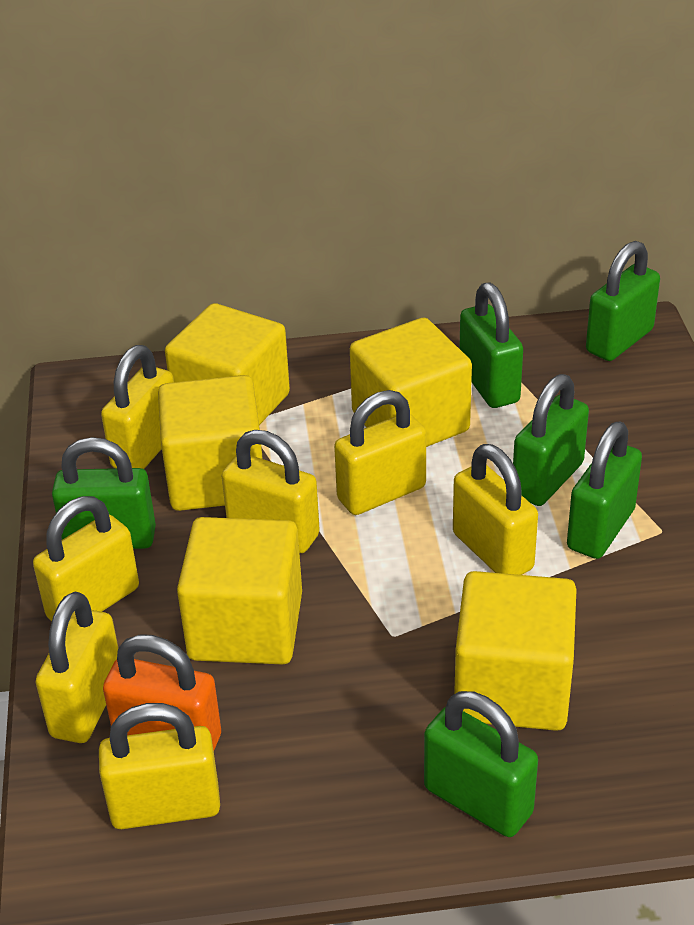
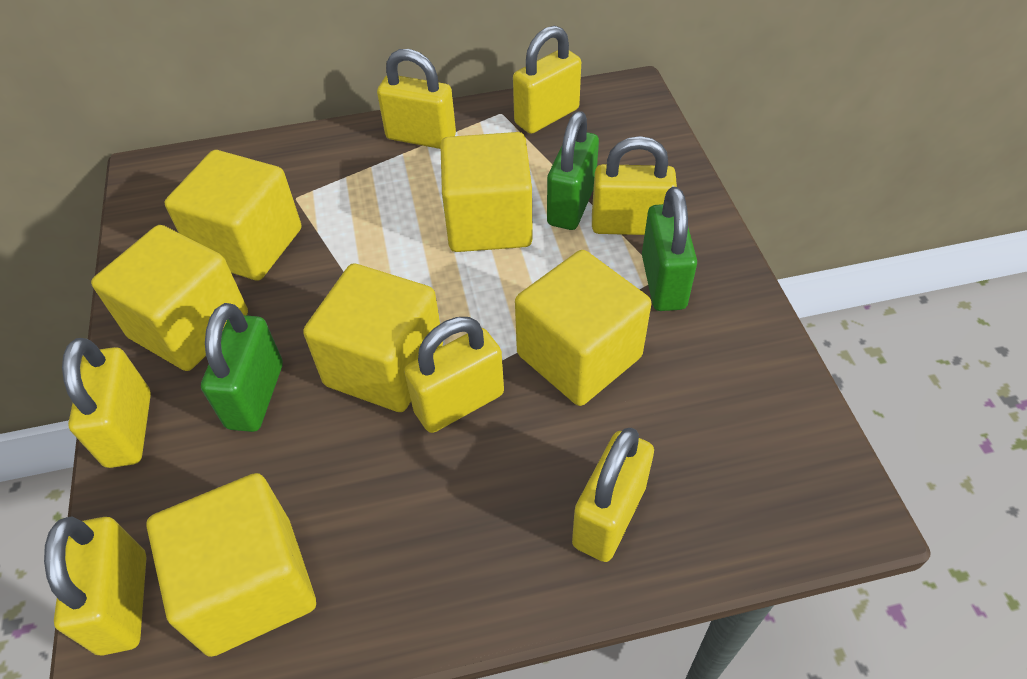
green padlock: 6 -> 3
orange padlock: 1 -> 0
yellow cube: 5 -> 6

